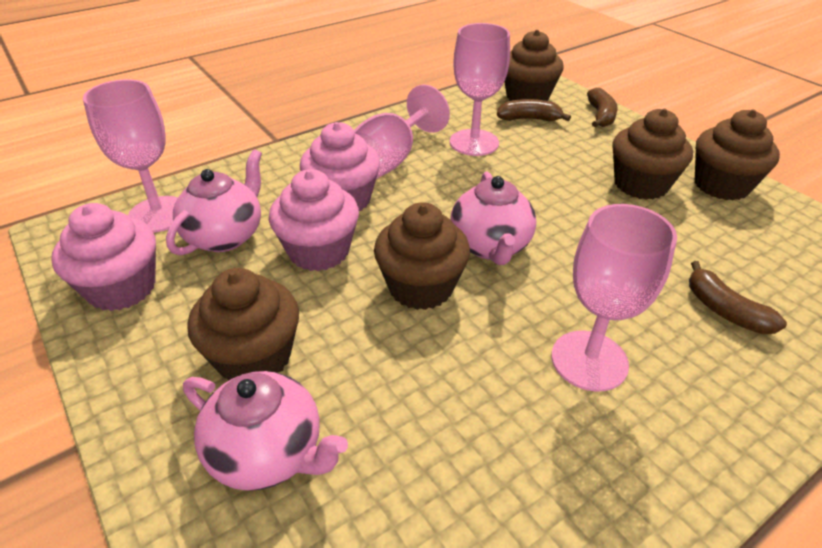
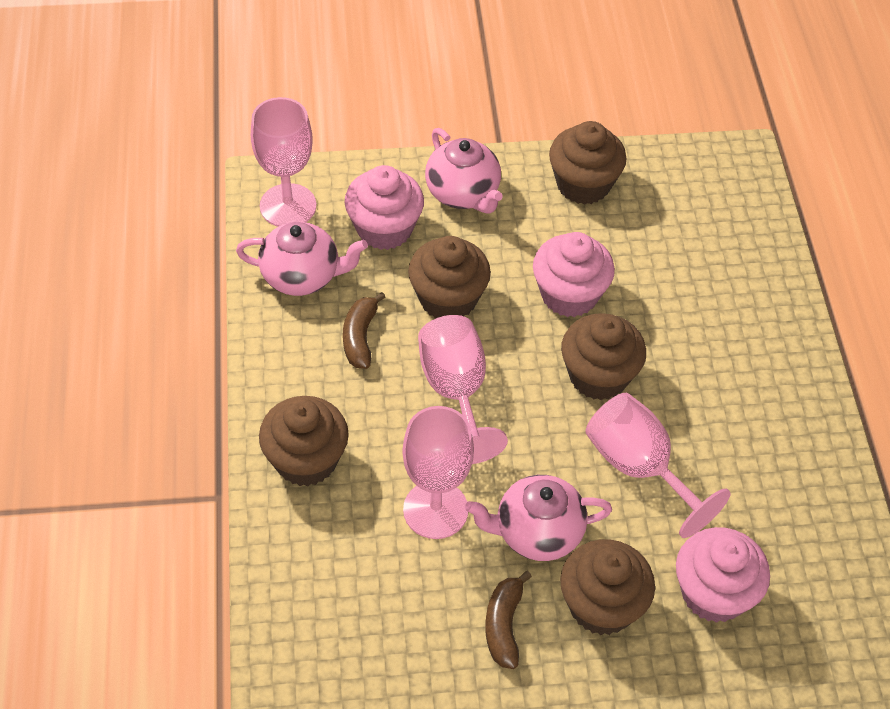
brown banana: 3 -> 2

